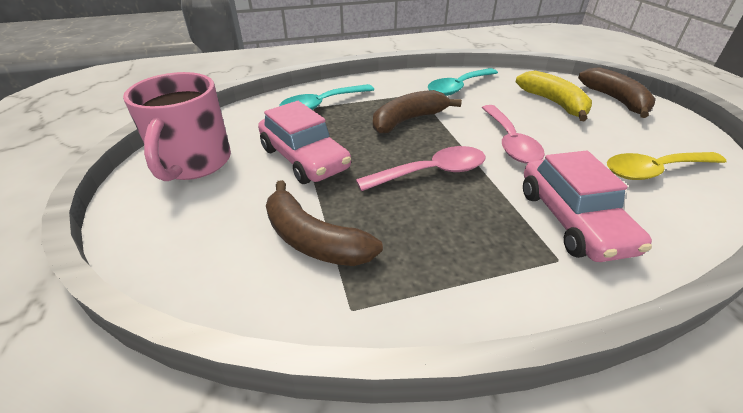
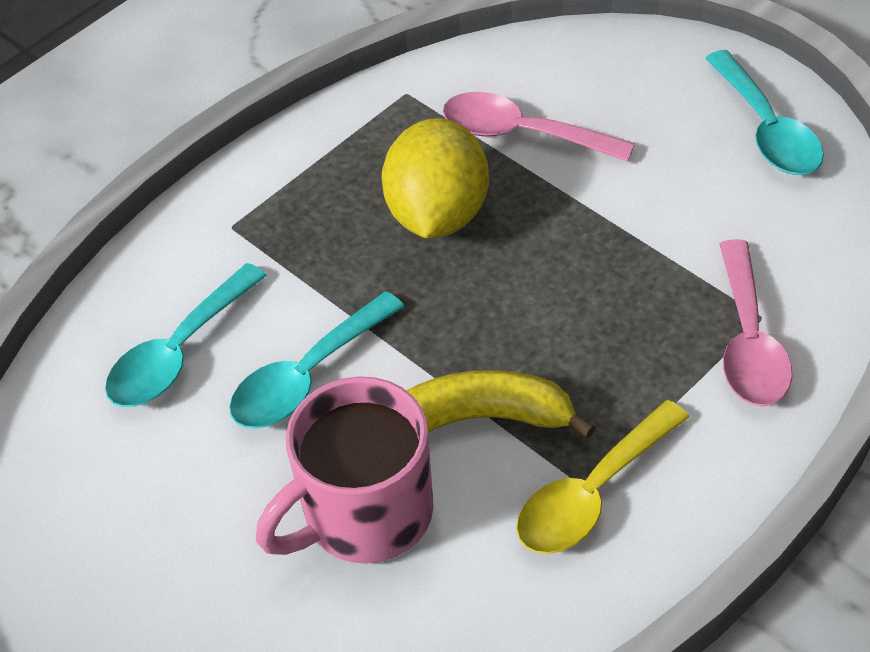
brown banana: 3 -> 0
pink car: 2 -> 0
turquoise spoon: 2 -> 3
yellow lemon: 0 -> 1

